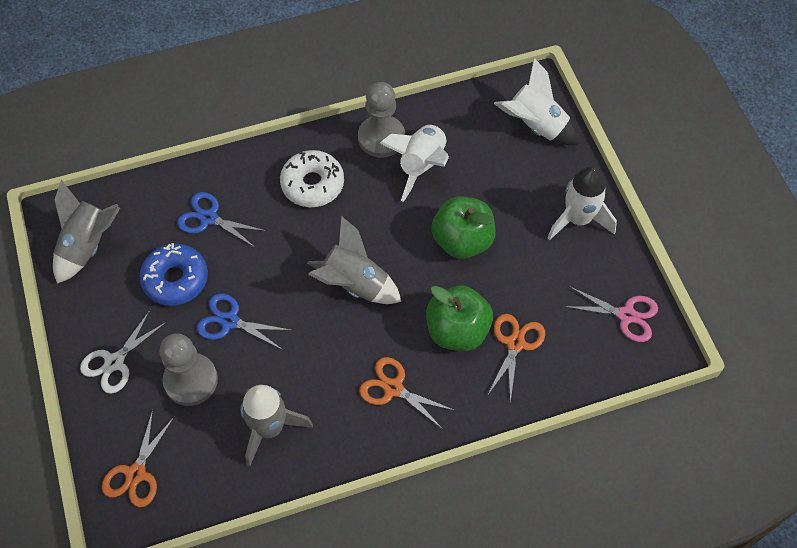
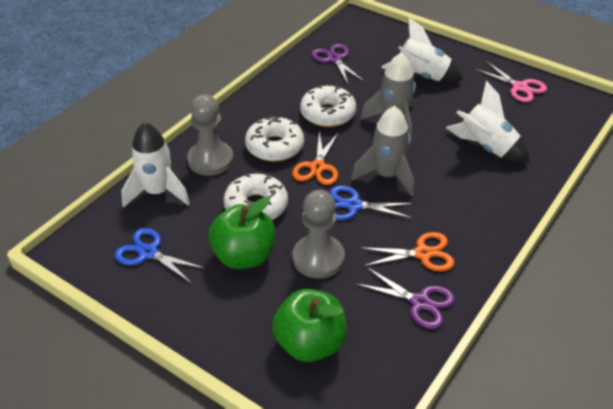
blue donut: 1 -> 0
grey rocket: 3 -> 2
orange scissors: 3 -> 2
purple scissors: 0 -> 2
white donut: 1 -> 3
white scissors: 1 -> 0

